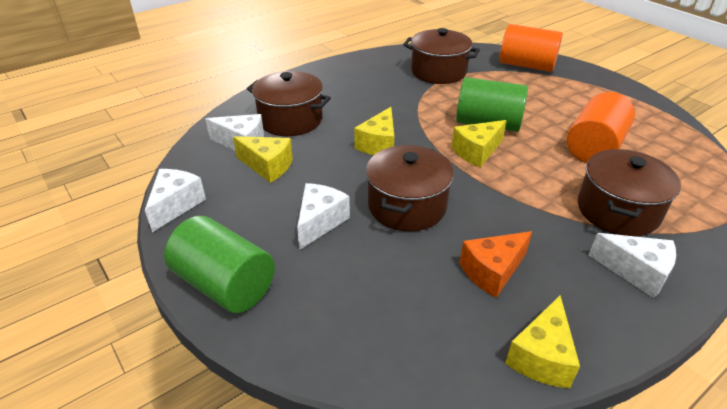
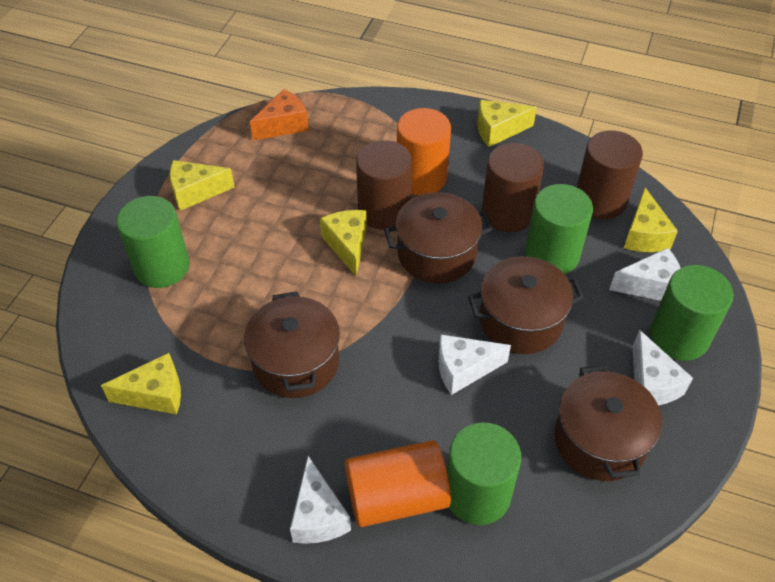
brown cylinder: 0 -> 3
green cylinder: 2 -> 4
yellow cheese: 4 -> 5

